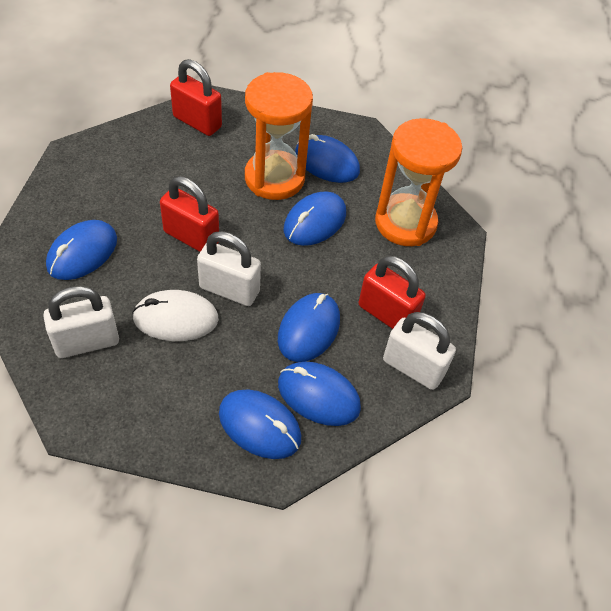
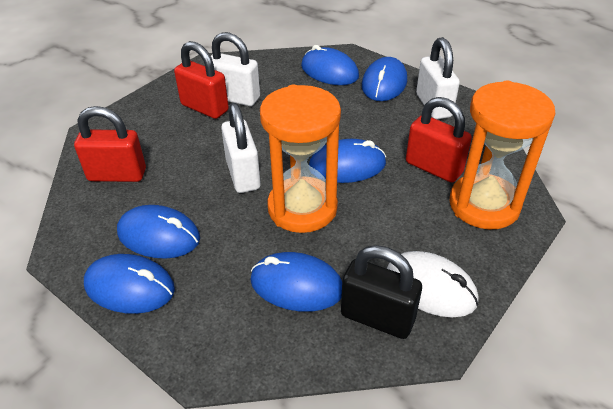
black padlock: 0 -> 1

